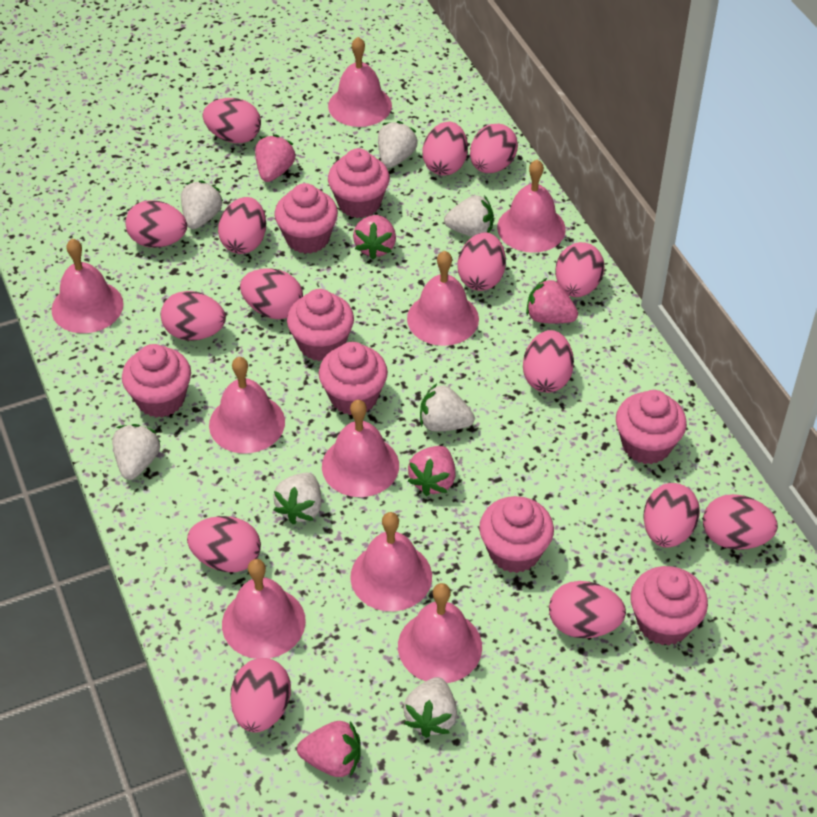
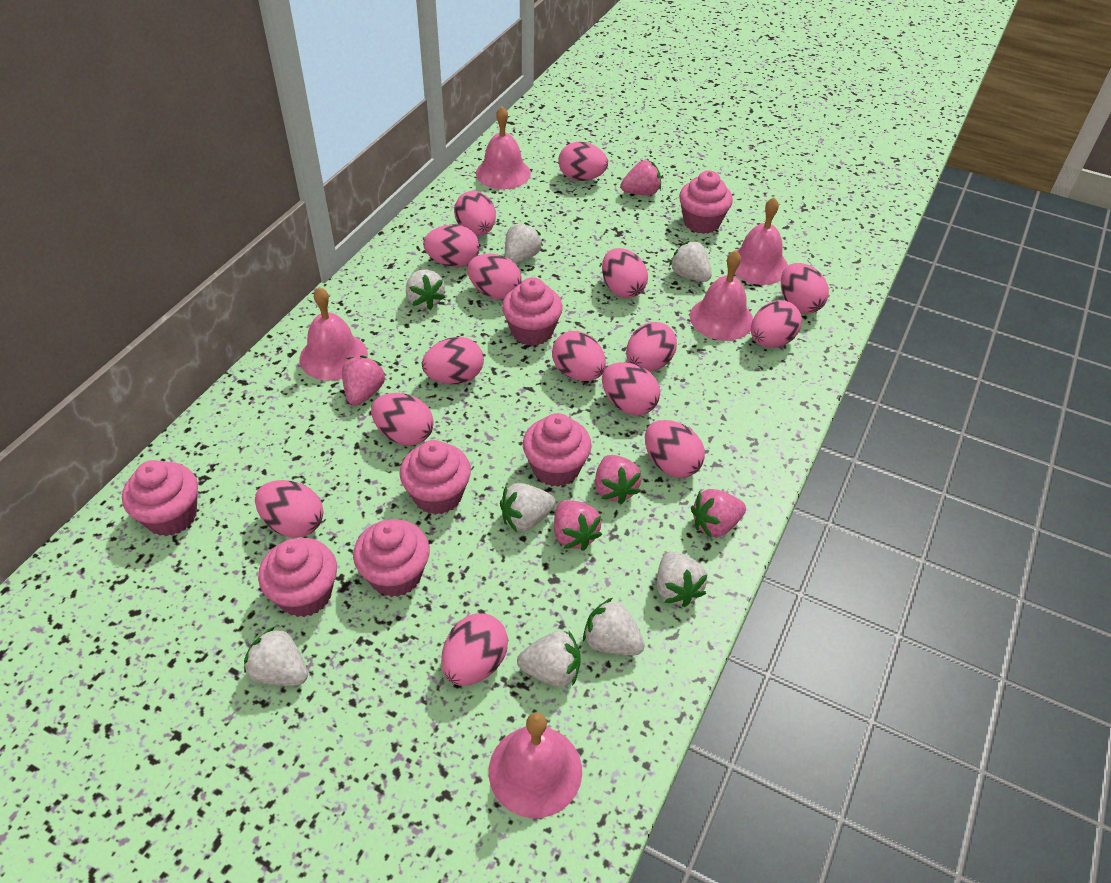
pink bell: 9 -> 5
pink cupcake: 8 -> 7
white strawberry: 7 -> 8

